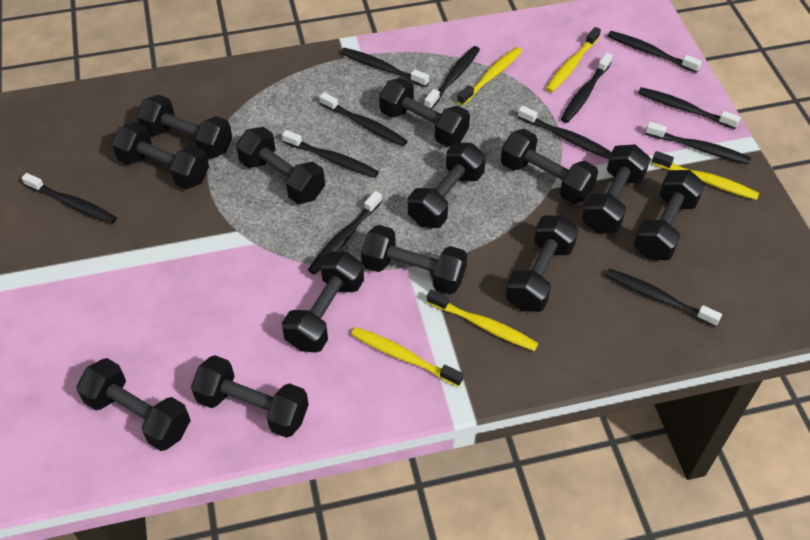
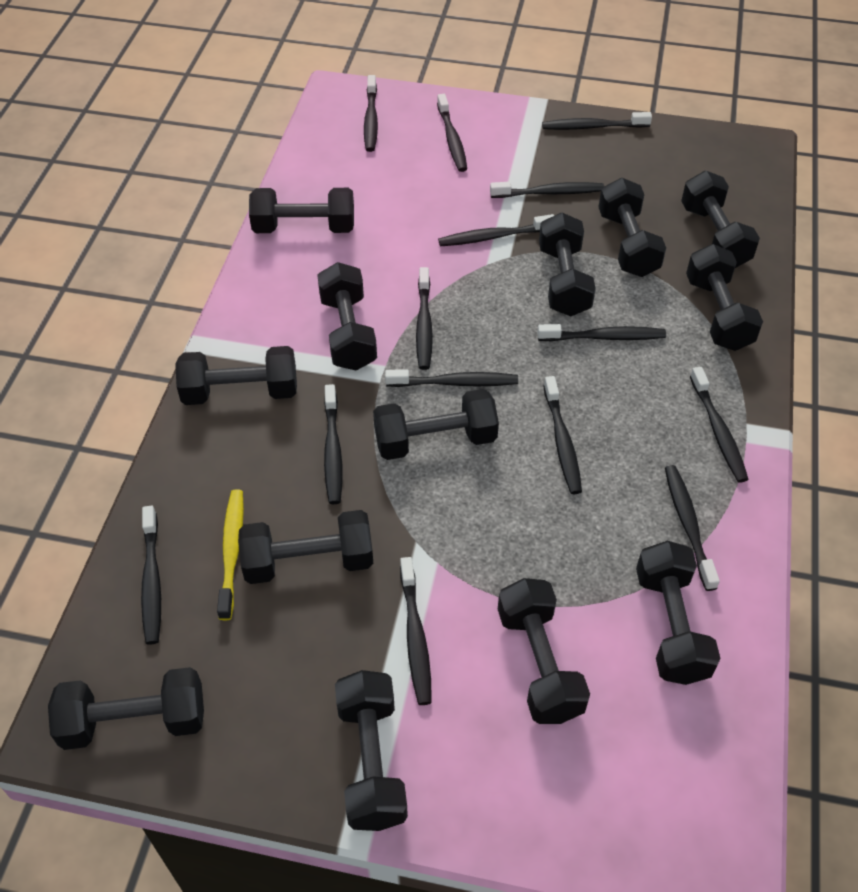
black toothbrush: 12 -> 14
yellow toothbrush: 5 -> 1

